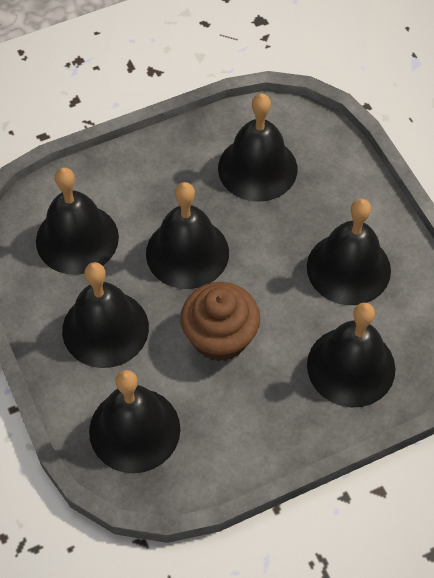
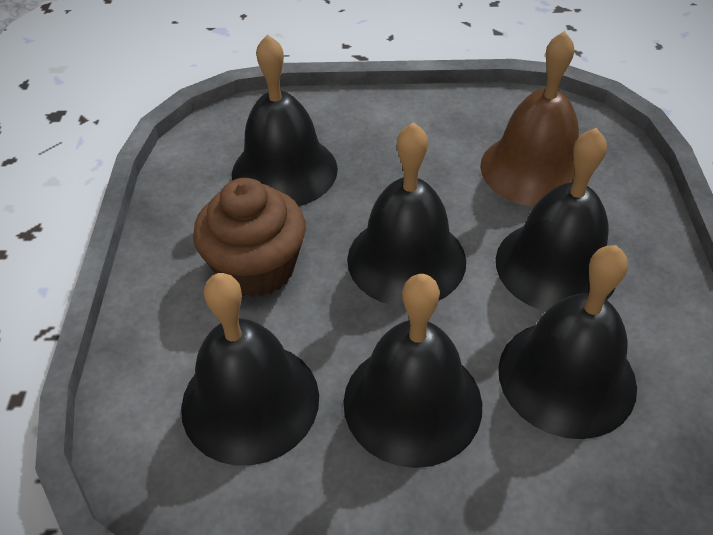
black bell: 7 -> 6
brown bell: 0 -> 1

